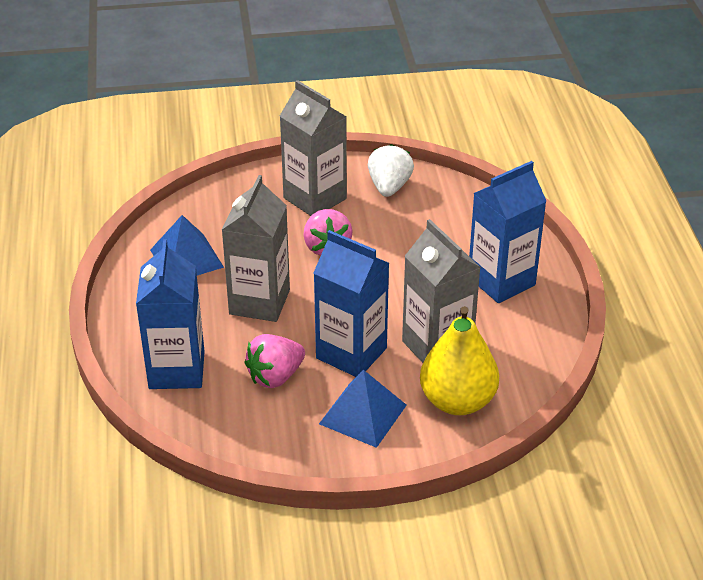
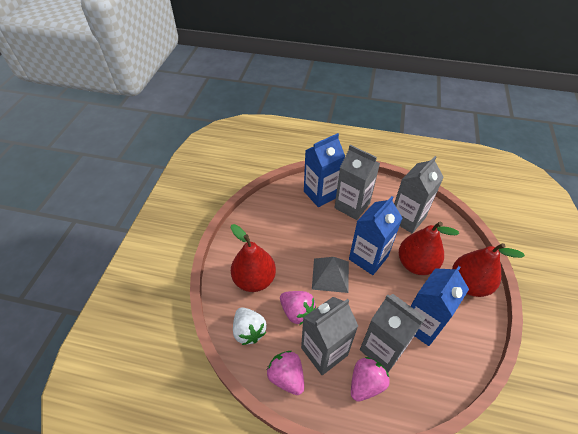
blue pyramid: 2 -> 0
grey carton: 3 -> 4
grey pyramid: 0 -> 1
pink strawberry: 2 -> 3
red pear: 0 -> 3
yellow pear: 1 -> 0

